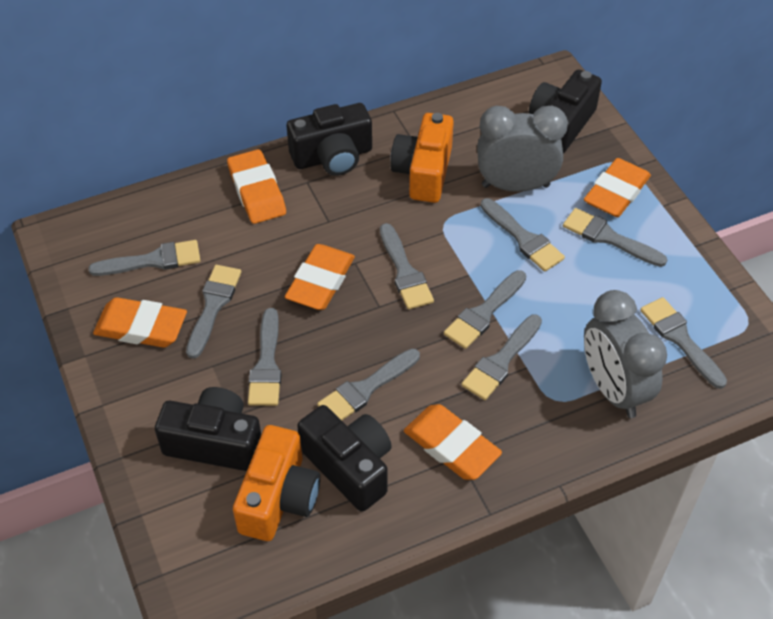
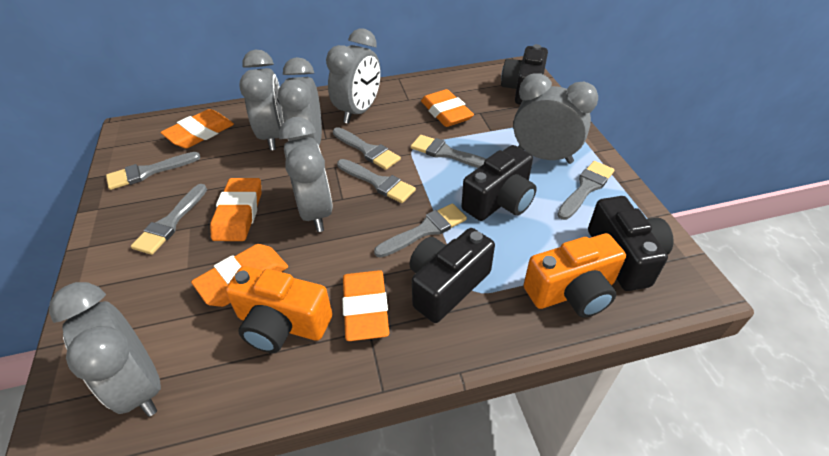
grey brush: 10 -> 7
grey clock: 2 -> 6

